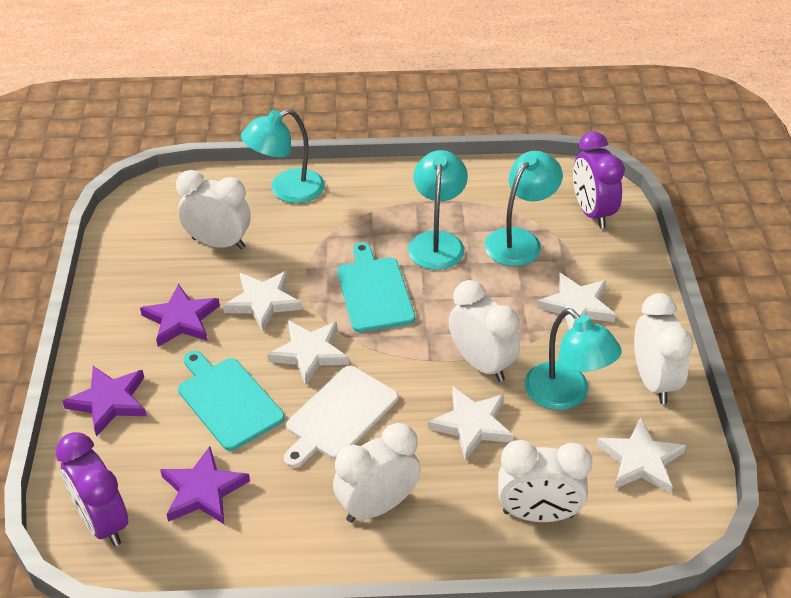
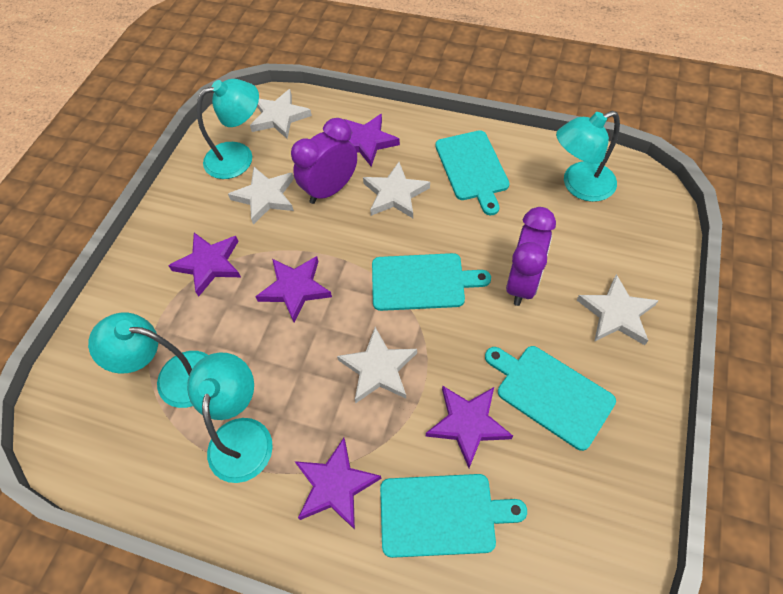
purple star: 3 -> 5
turquoise cutting board: 2 -> 4
white clock: 5 -> 0
white cutting board: 1 -> 0

